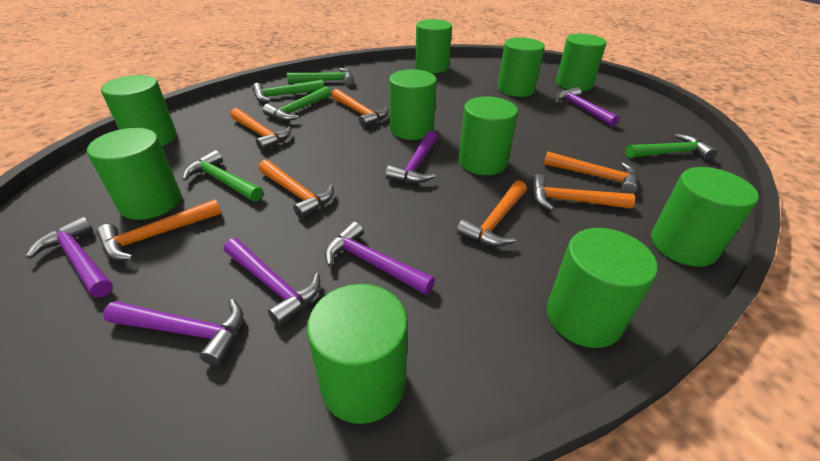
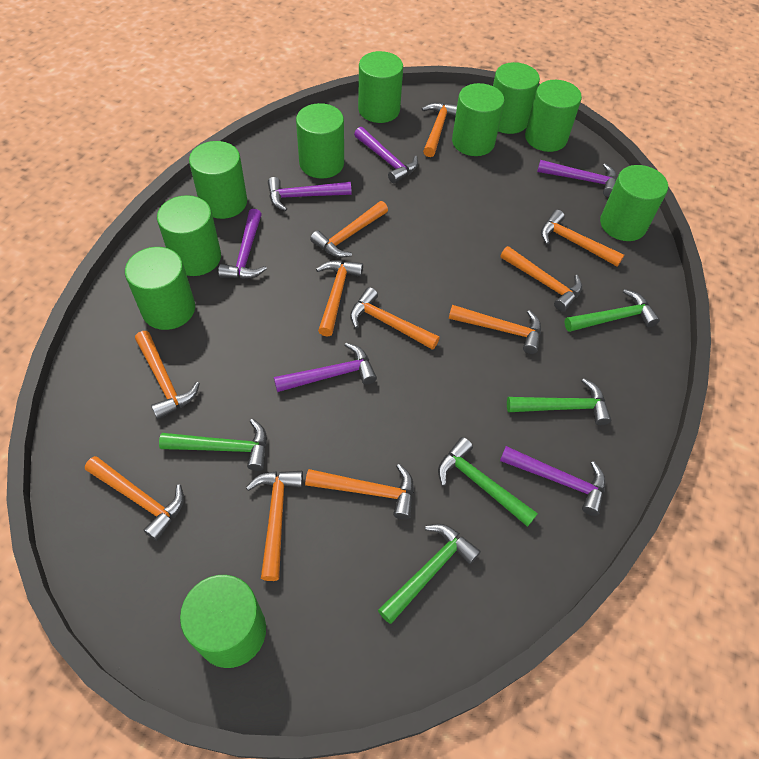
orange hammer: 7 -> 11

